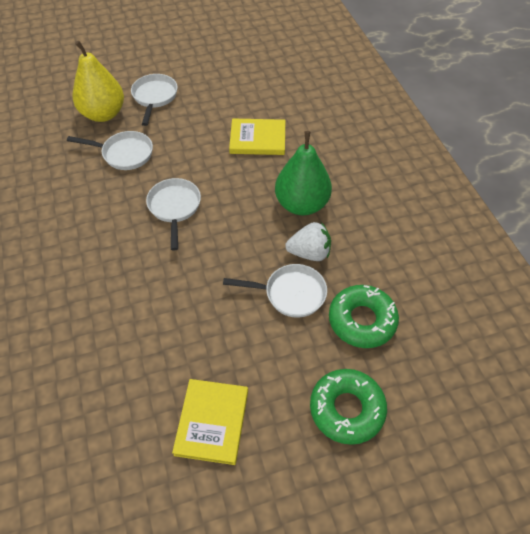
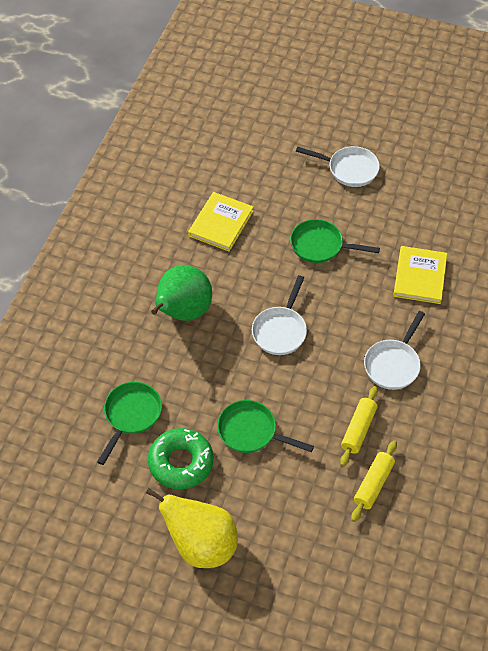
green donut: 2 -> 1
green pan: 0 -> 3
white pan: 4 -> 3
white strawberry: 1 -> 0
yellow rolling pin: 0 -> 2

